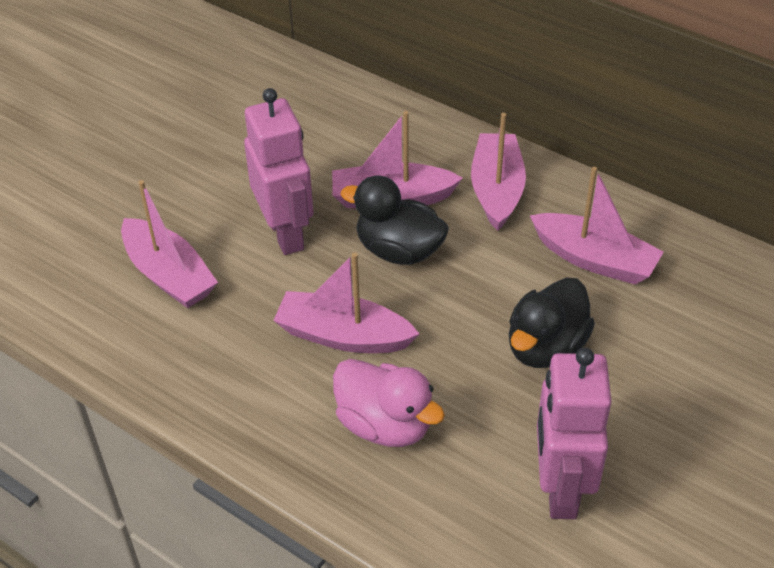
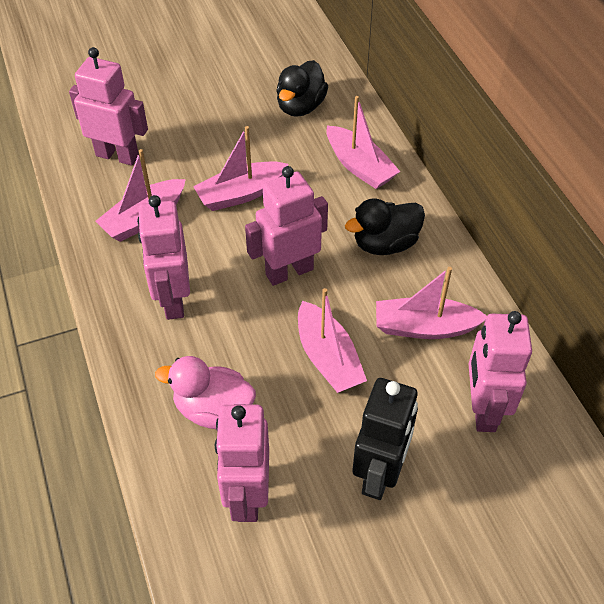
black robot: 0 -> 1
pink robot: 2 -> 5

